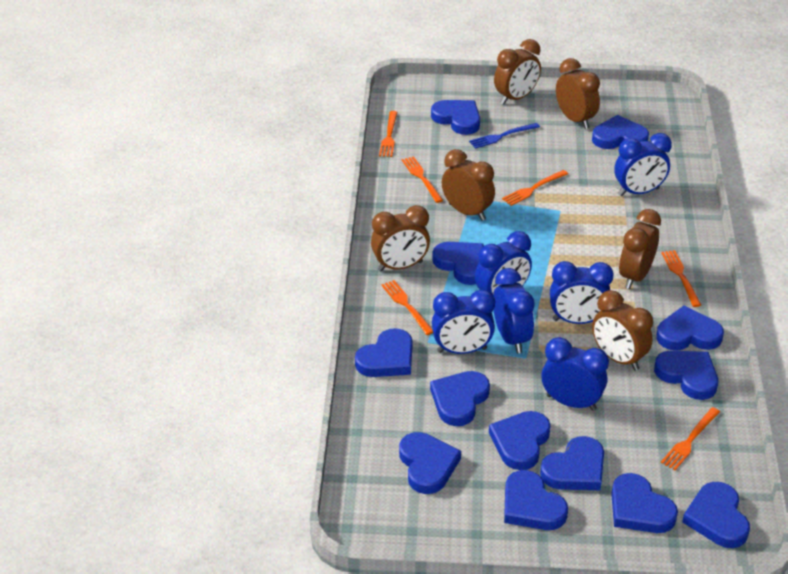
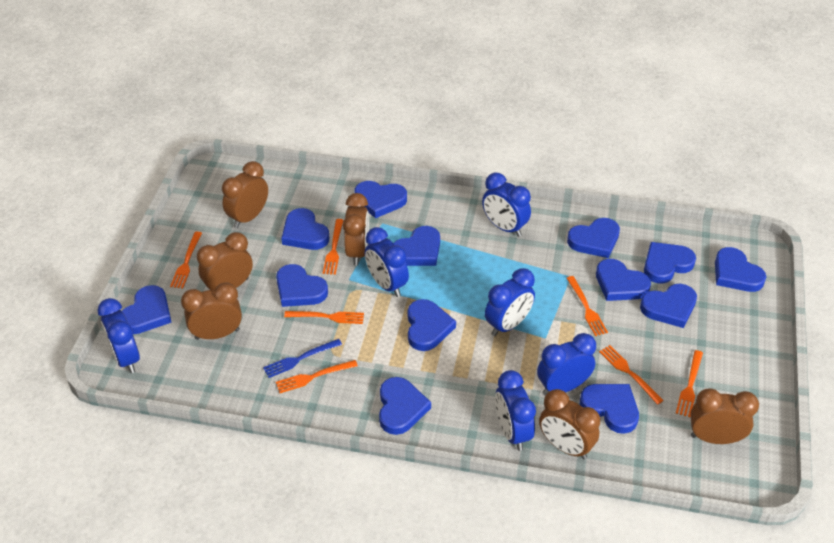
orange fork: 6 -> 7

